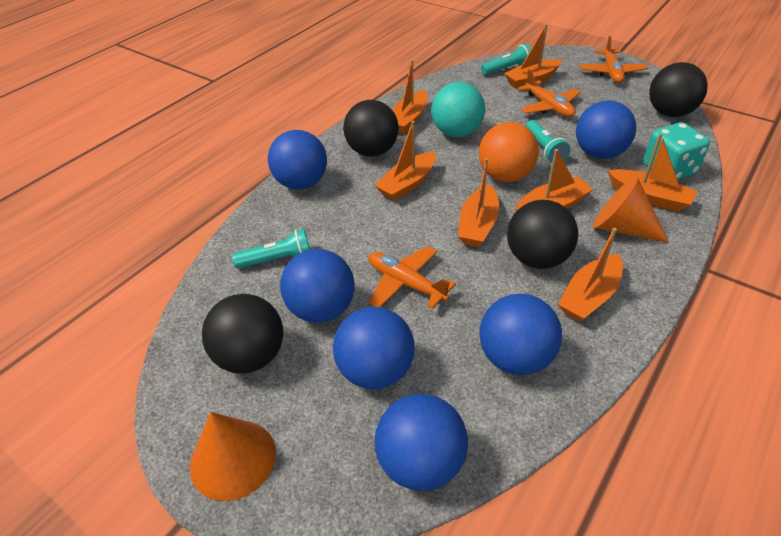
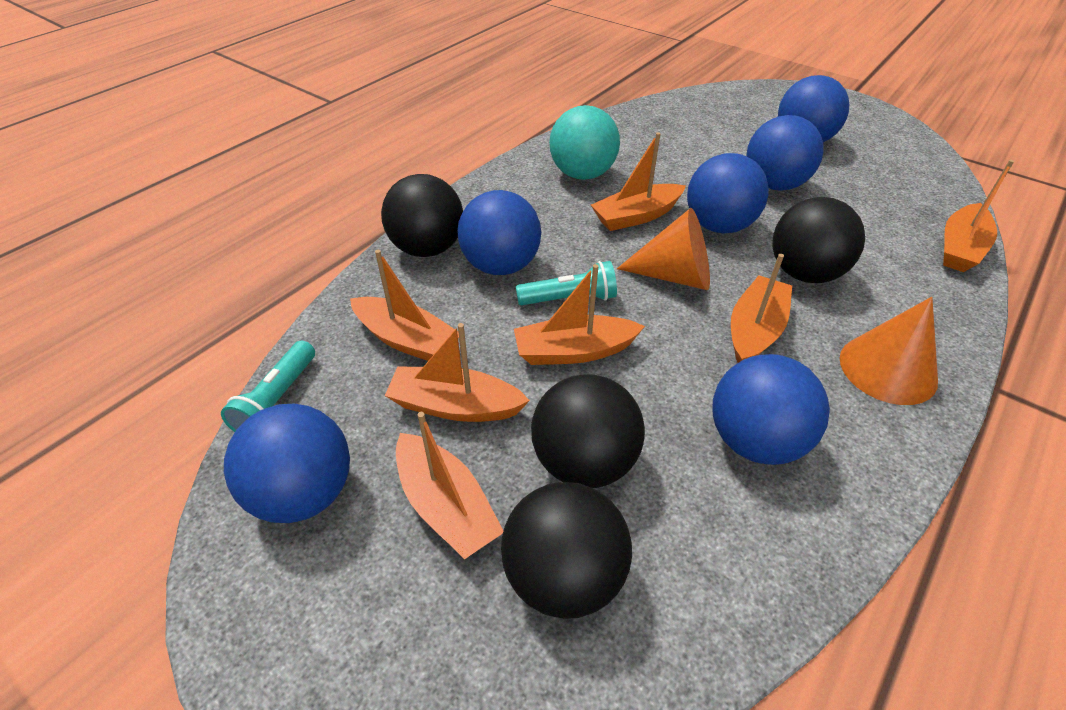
orange ball: 1 -> 0
orange plane: 3 -> 0
turquoise dice: 1 -> 0
turquoise flashlight: 3 -> 2

